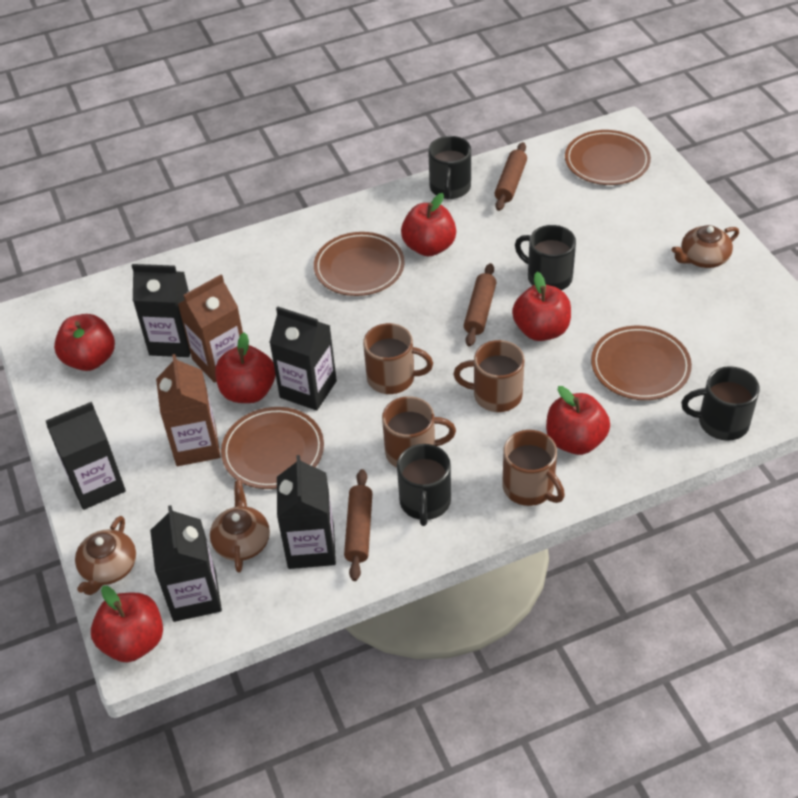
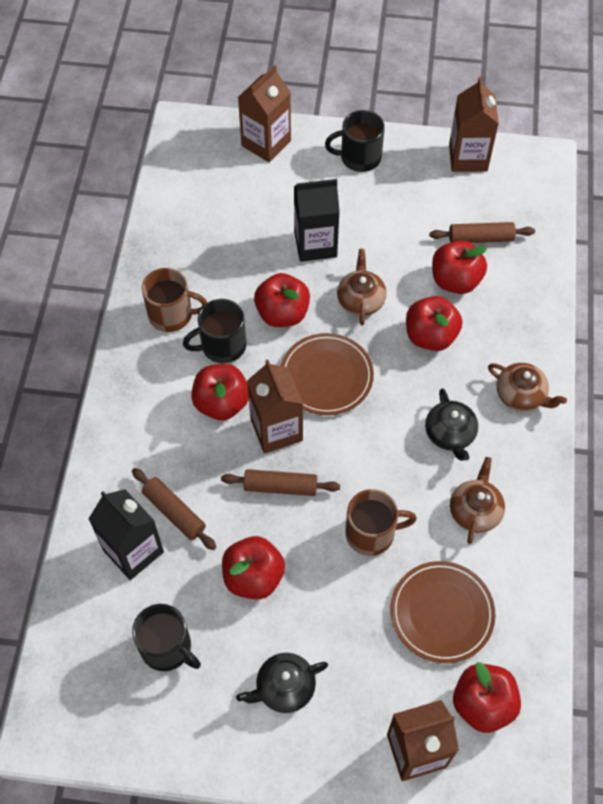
black carton: 5 -> 2
black mug: 4 -> 3
black teapot: 0 -> 2
brown carton: 2 -> 4
brown mug: 4 -> 2
brown plate: 4 -> 2

